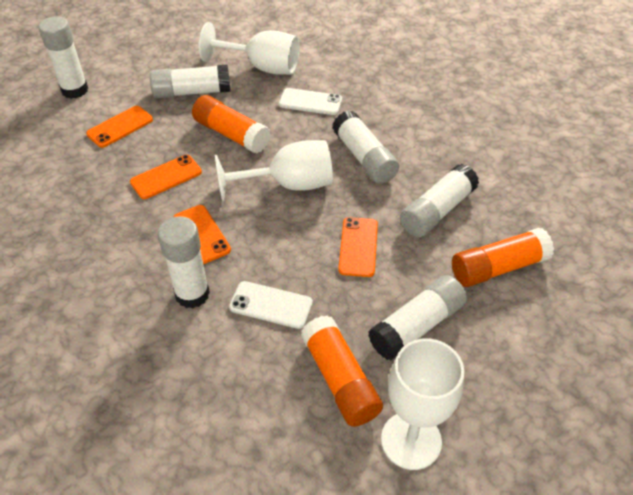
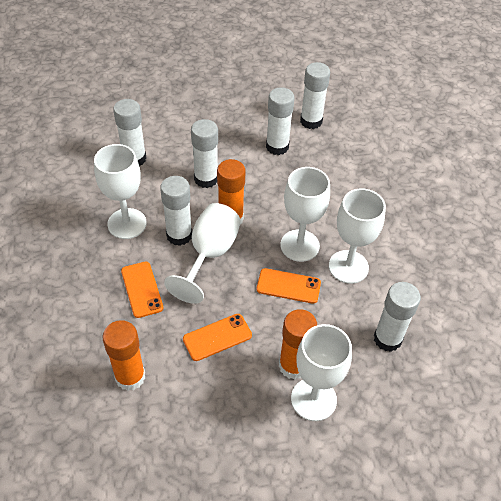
orange phone: 4 -> 3
white goblet: 3 -> 5
white phone: 2 -> 0

